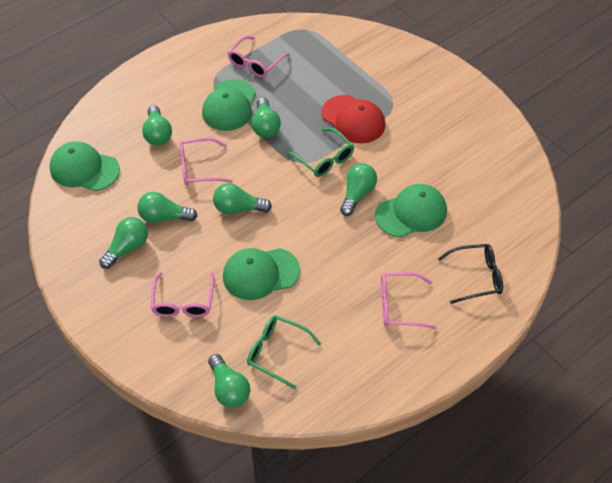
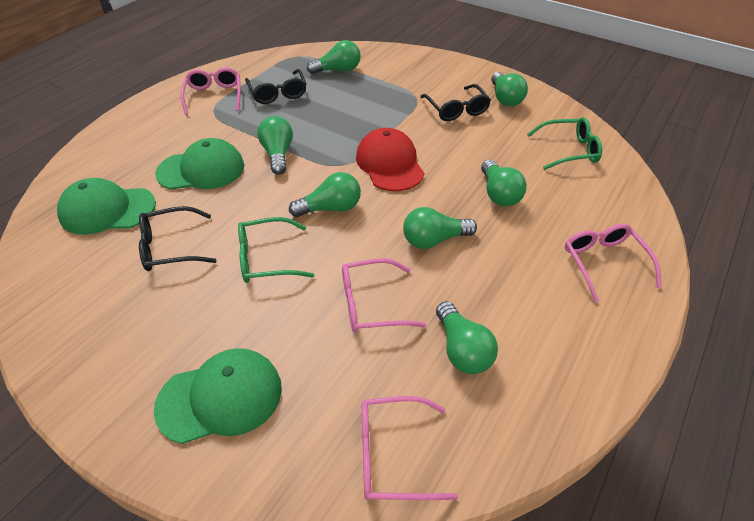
black glasses: 1 -> 3
green cap: 4 -> 3

